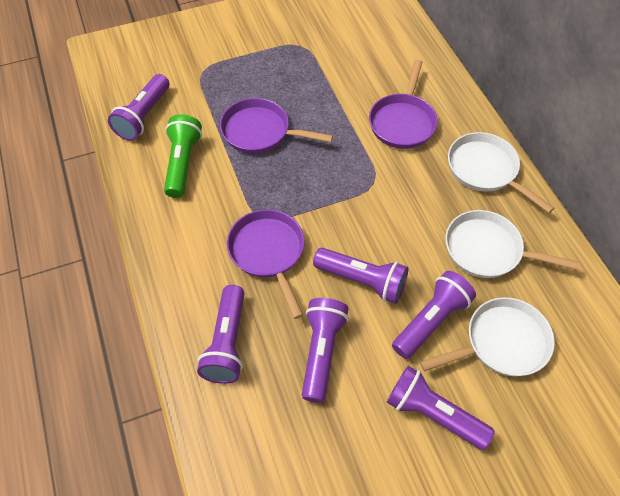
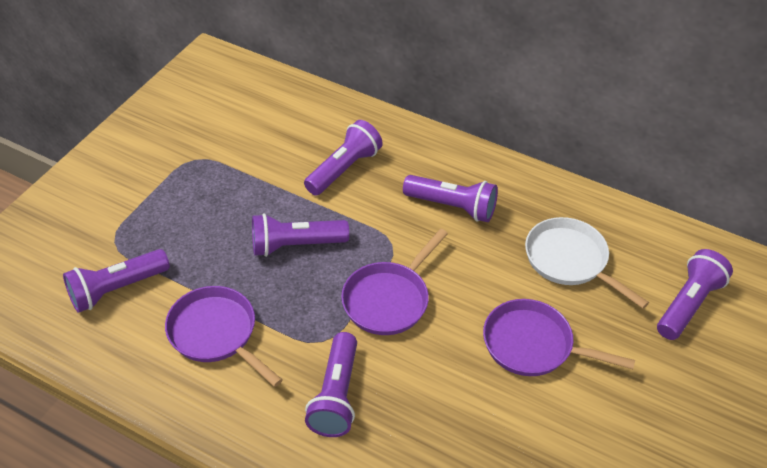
green flashlight: 1 -> 0
white pan: 3 -> 1

